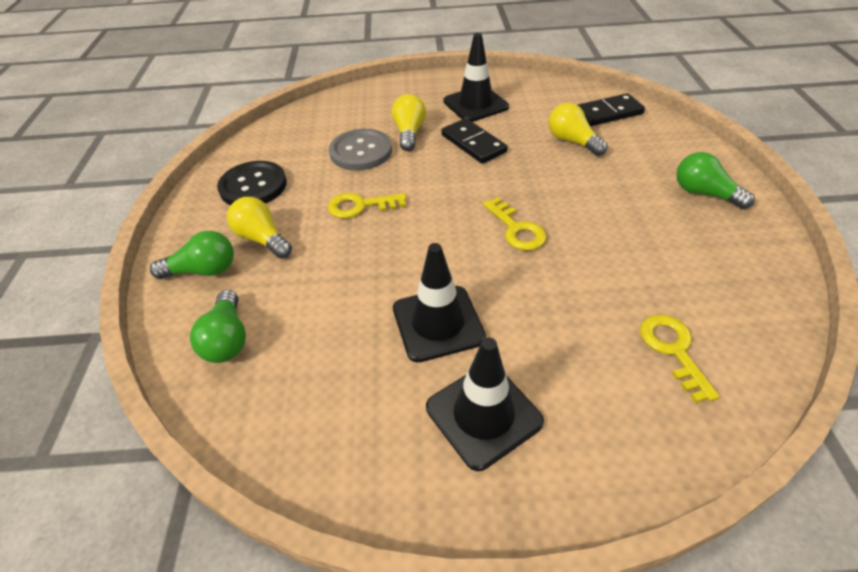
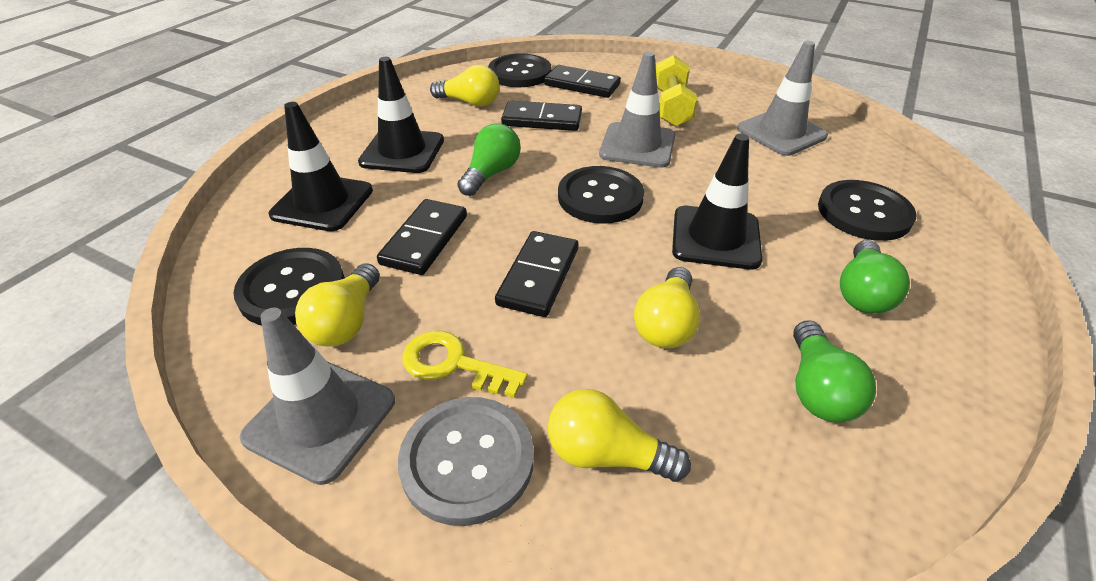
black button: 1 -> 4
black domino: 2 -> 4
grey traffic cone: 0 -> 3
yellow dumbbell: 0 -> 1
yellow key: 3 -> 1
yellow light bulb: 3 -> 4

